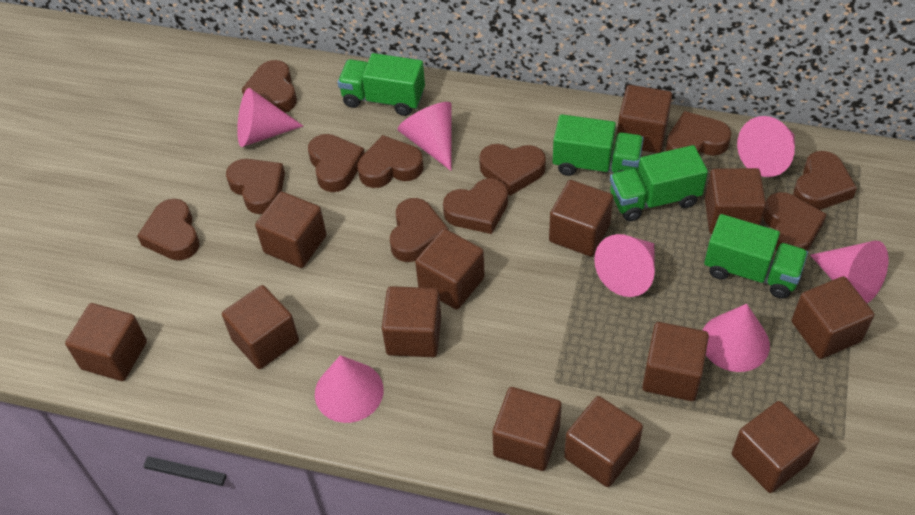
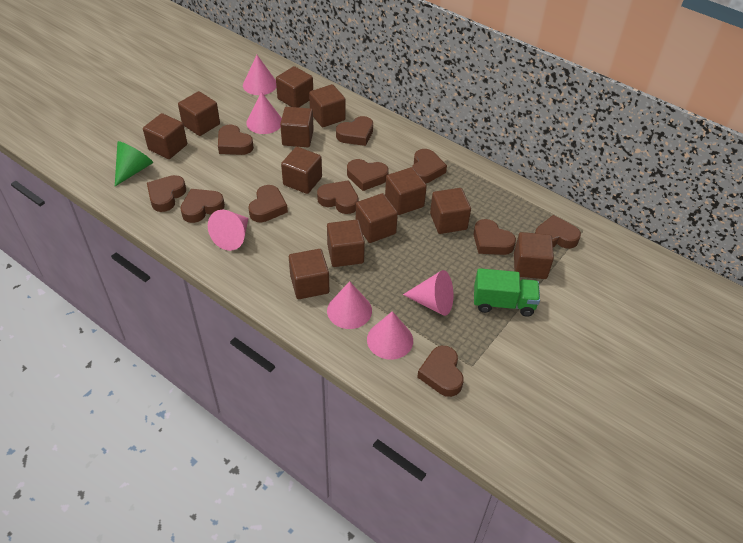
brown cube: 13 -> 12
green cone: 0 -> 1
green truck: 4 -> 1
pink cone: 7 -> 6

